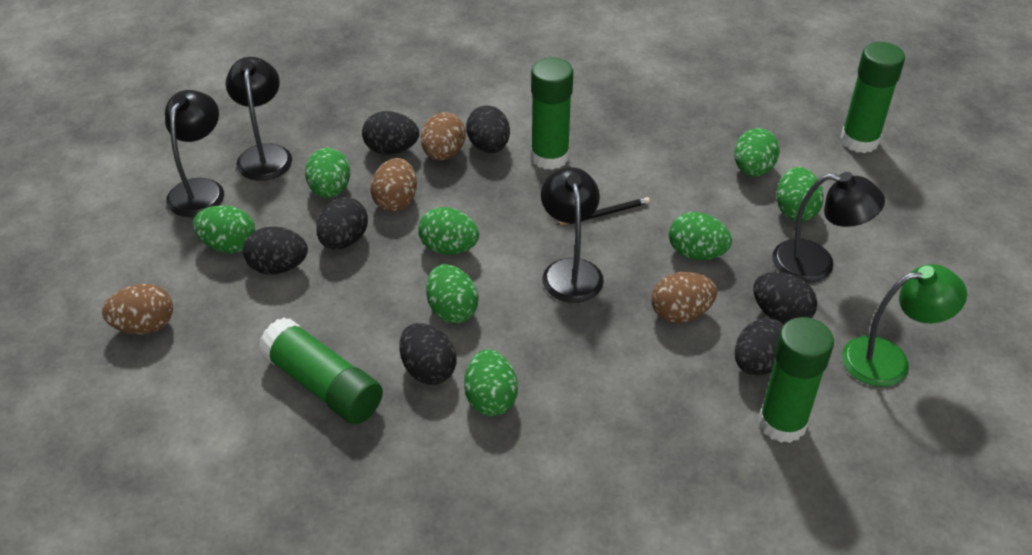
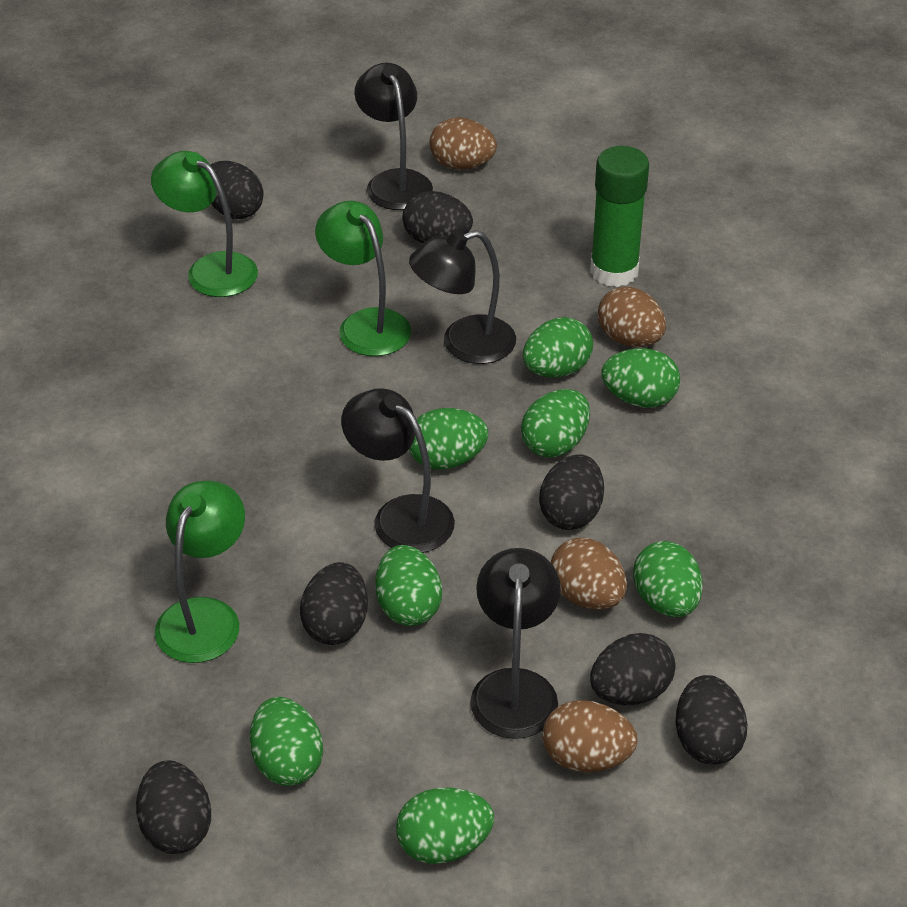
black pencil: 1 -> 0
green glue stick: 4 -> 1
green lamp: 1 -> 3

